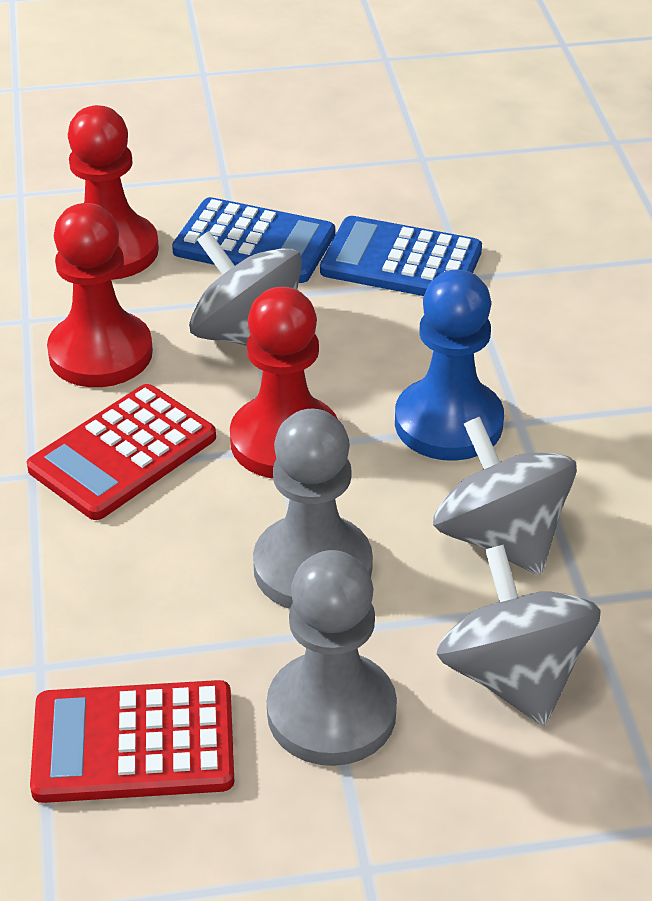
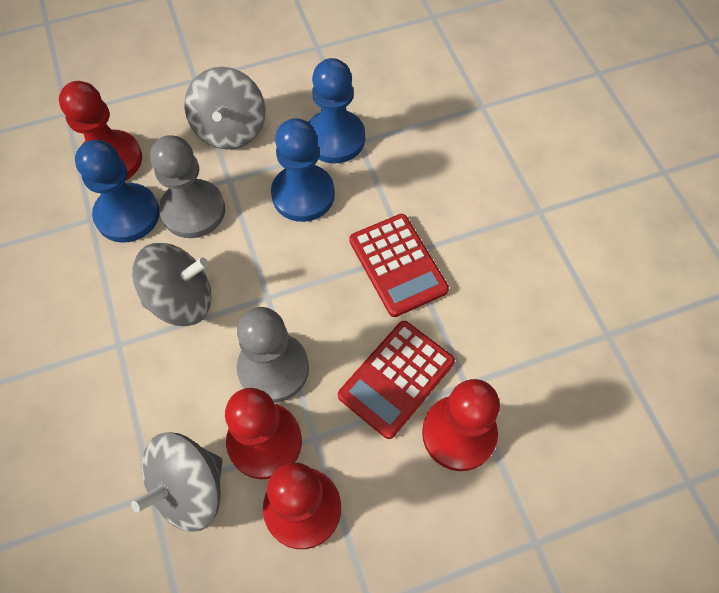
blue calculator: 2 -> 0
blue pawn: 1 -> 3
red pawn: 3 -> 4

